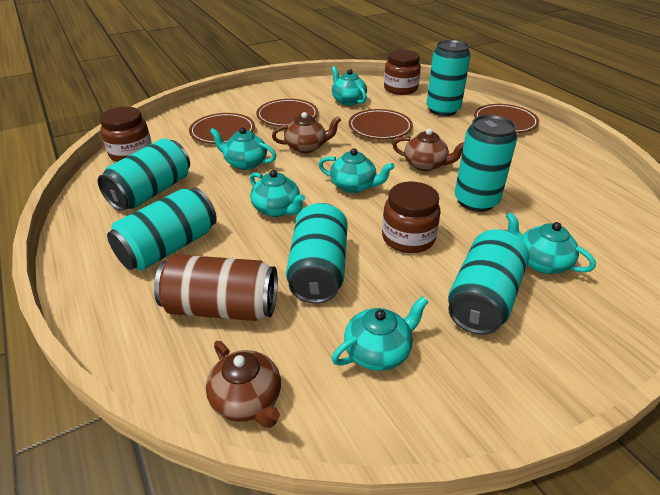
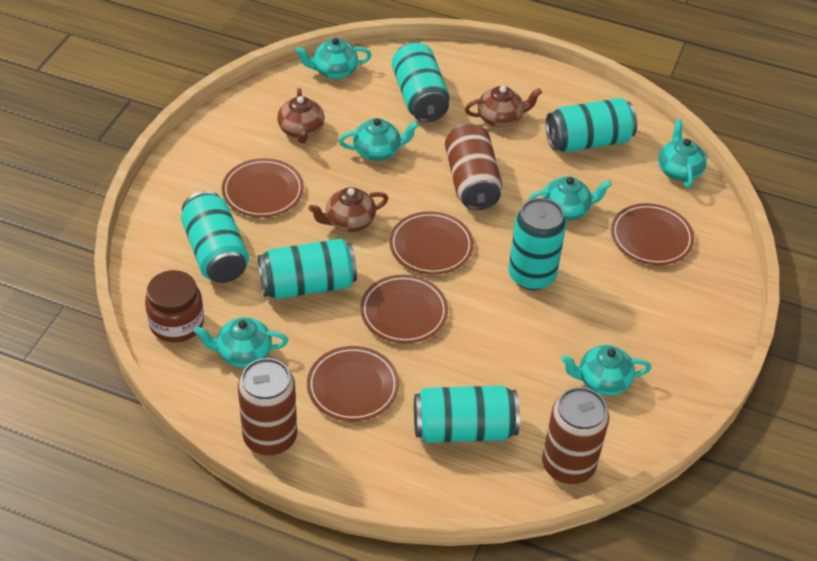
brown can: 1 -> 3
brown jar: 3 -> 1
brown plate: 4 -> 5

